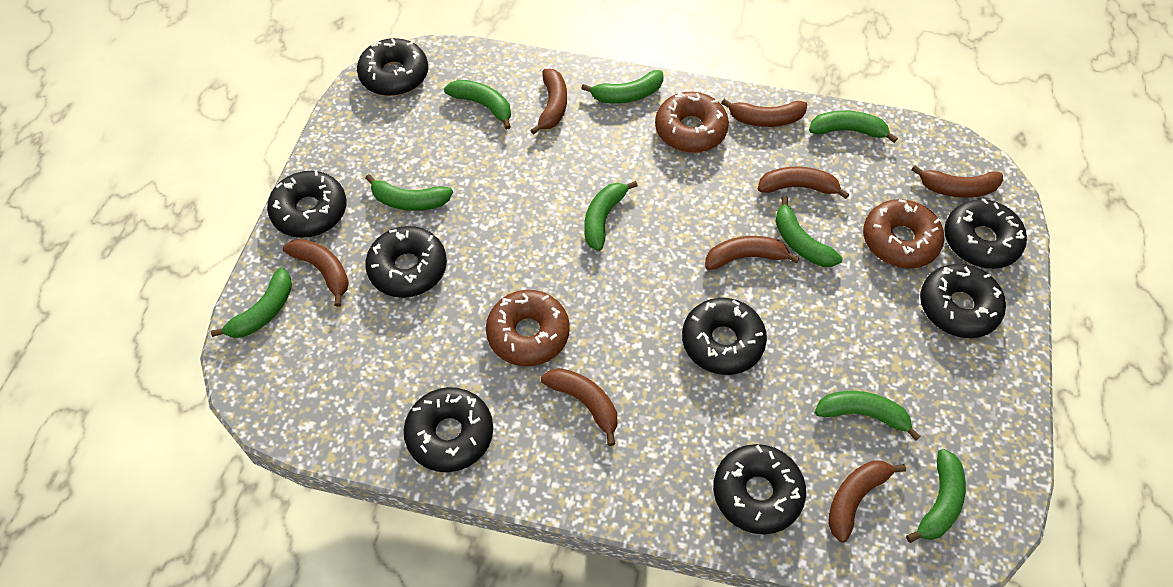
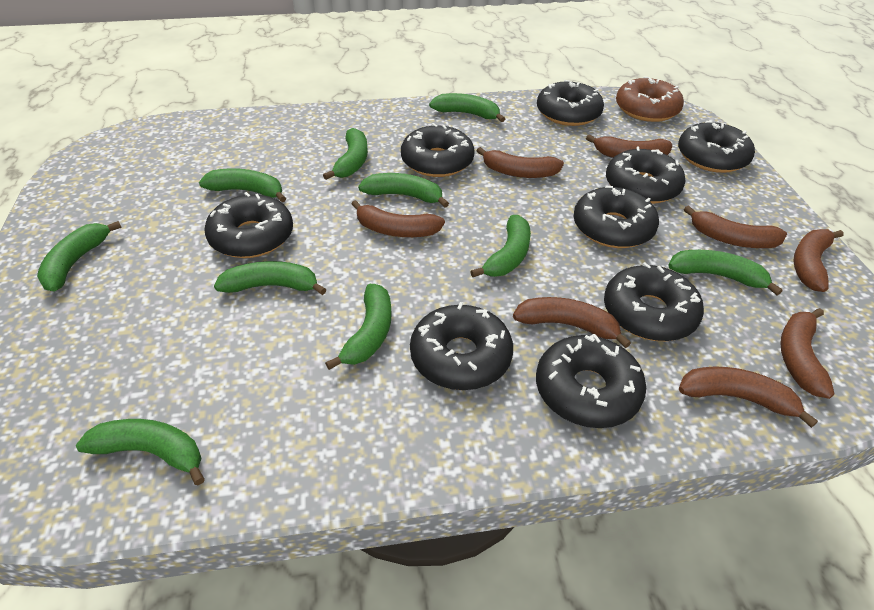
black donut: 8 -> 9
brown donut: 3 -> 1
green banana: 9 -> 10

